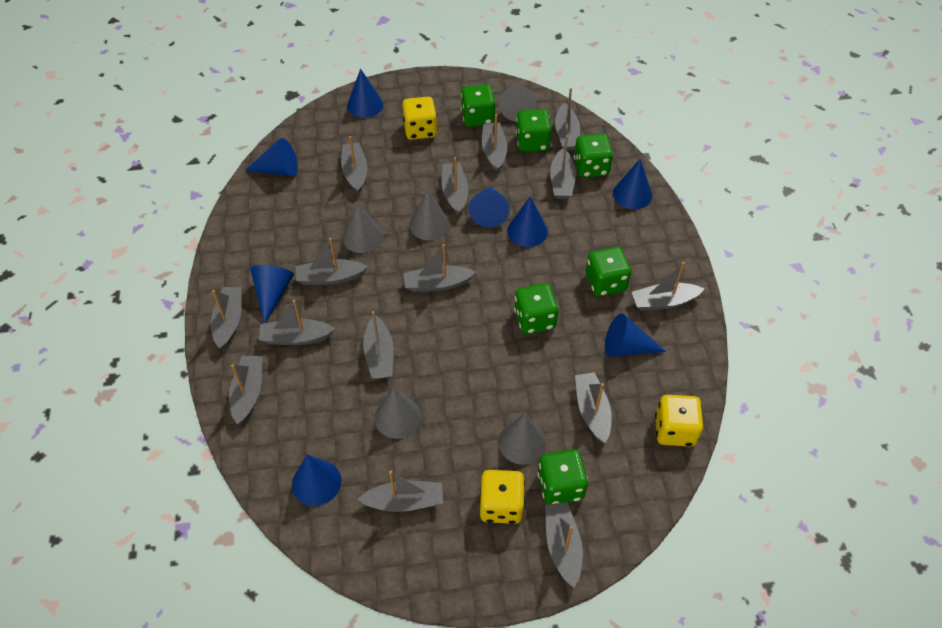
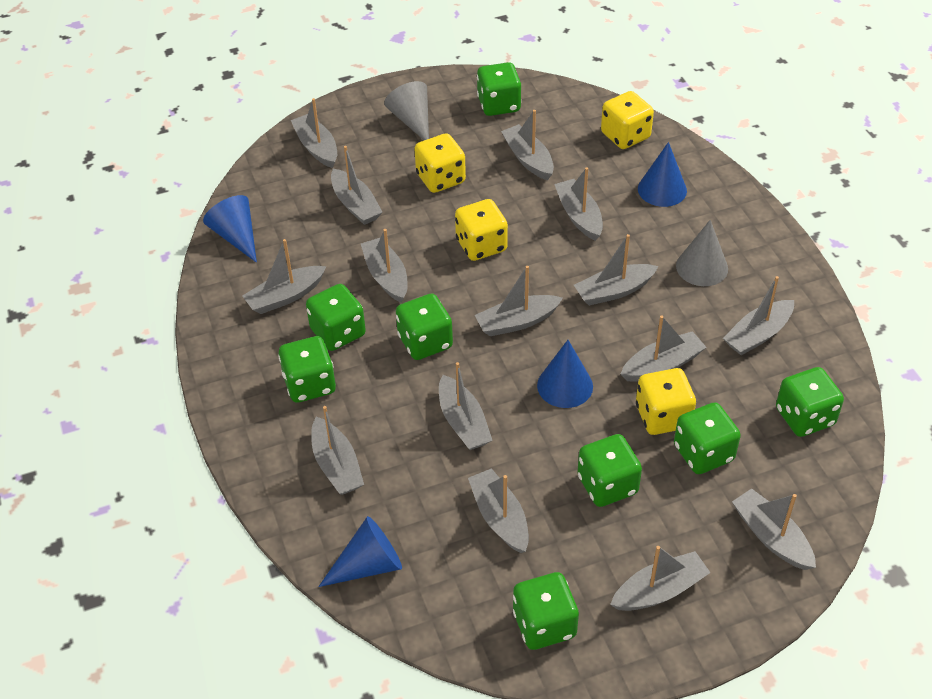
blue cone: 8 -> 4
green dice: 6 -> 8
grey cone: 5 -> 2
yellow dice: 3 -> 4

